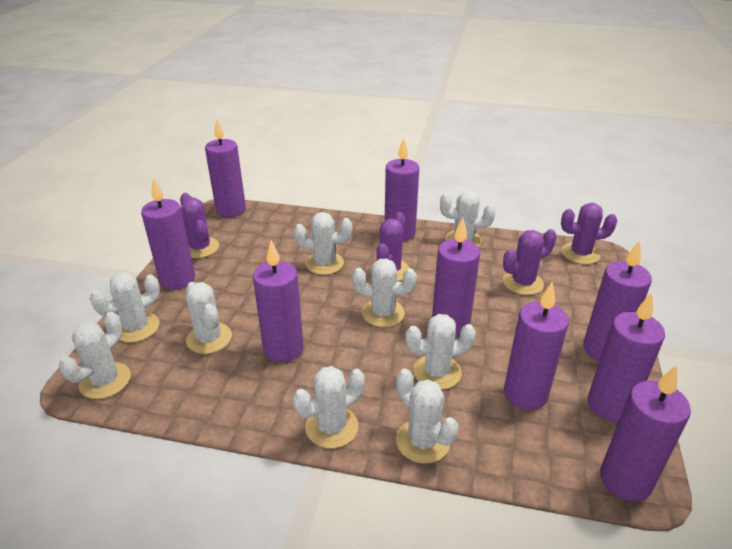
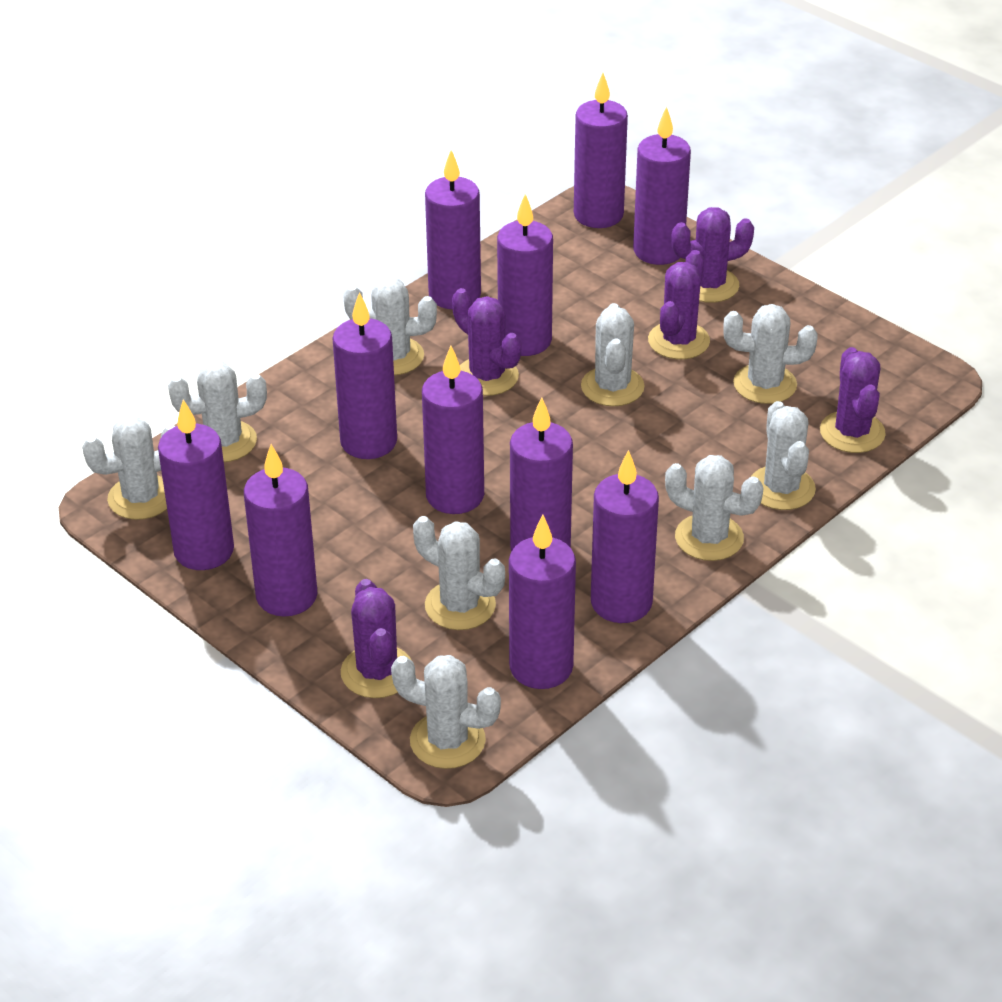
purple cactus: 4 -> 5
purple candle: 9 -> 11

